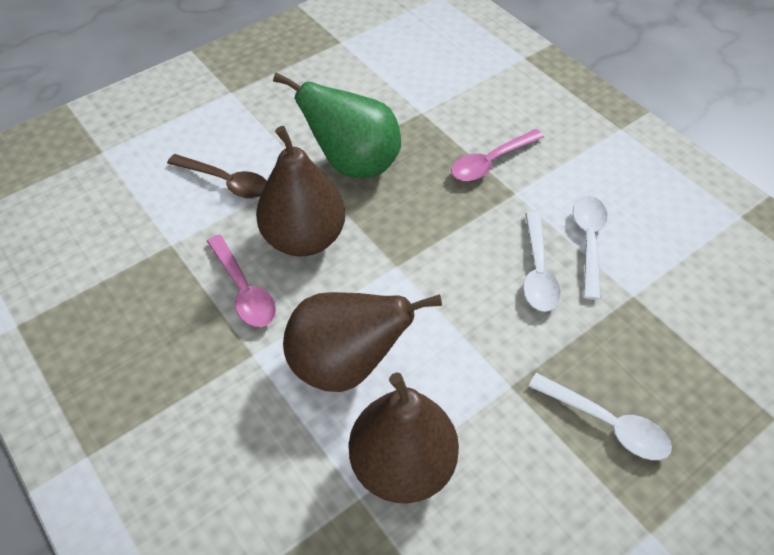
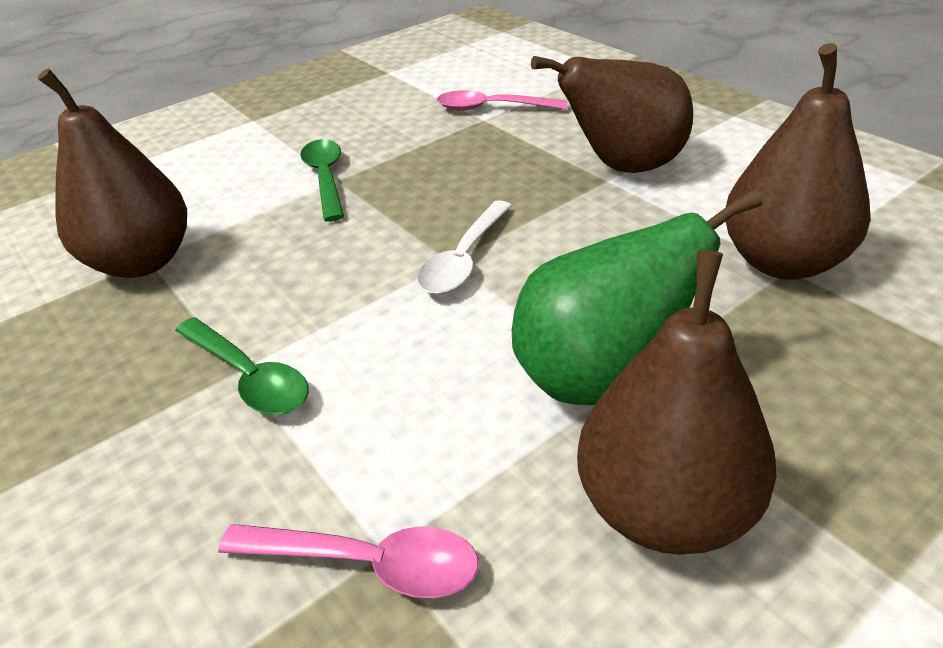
brown pear: 3 -> 4
brown spoon: 1 -> 0
green spoon: 0 -> 2
white spoon: 3 -> 1

